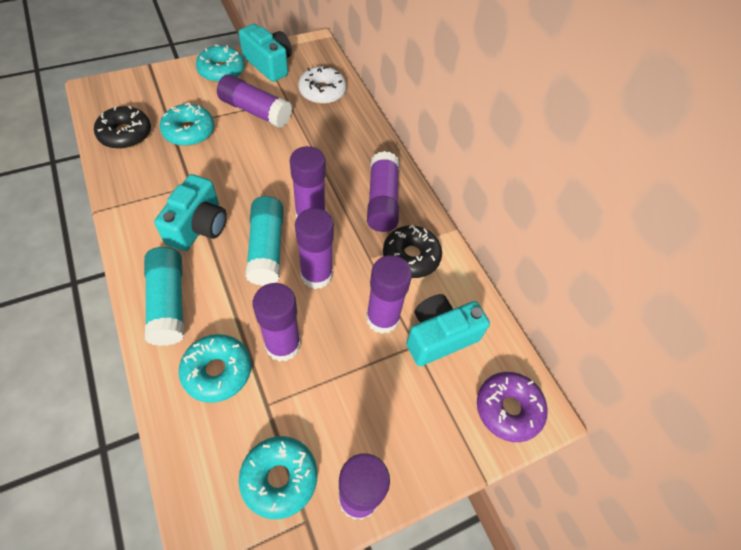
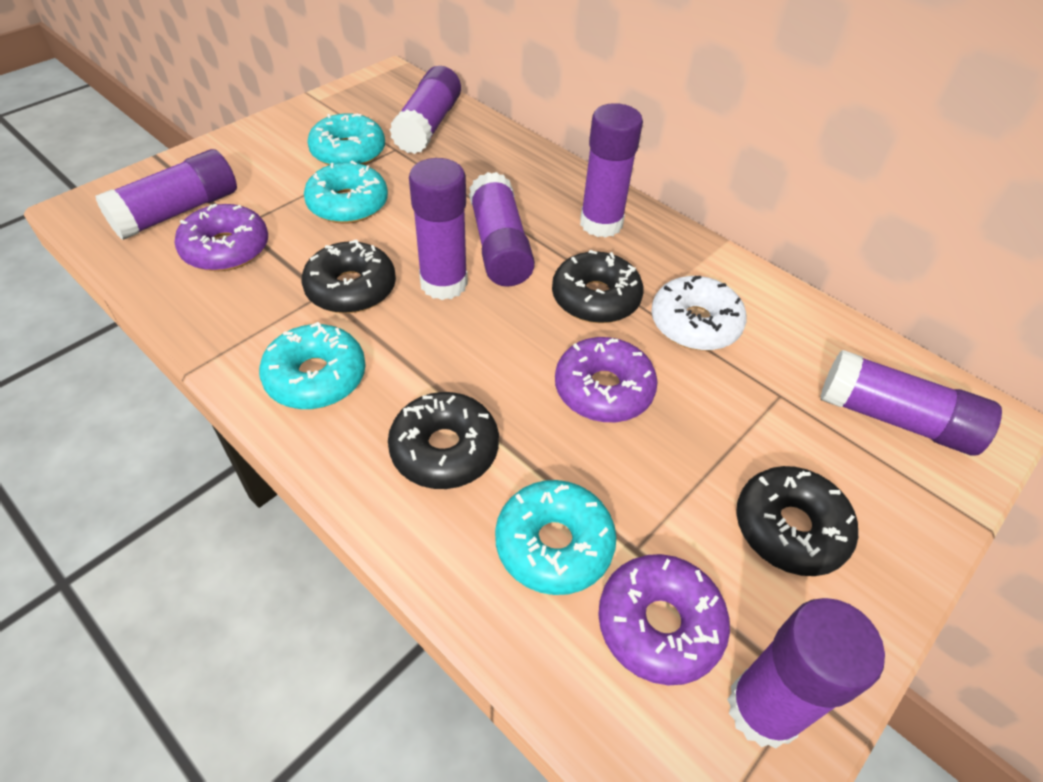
black donut: 2 -> 4
purple donut: 1 -> 3
turquoise camera: 3 -> 0
turquoise glue stick: 2 -> 0

